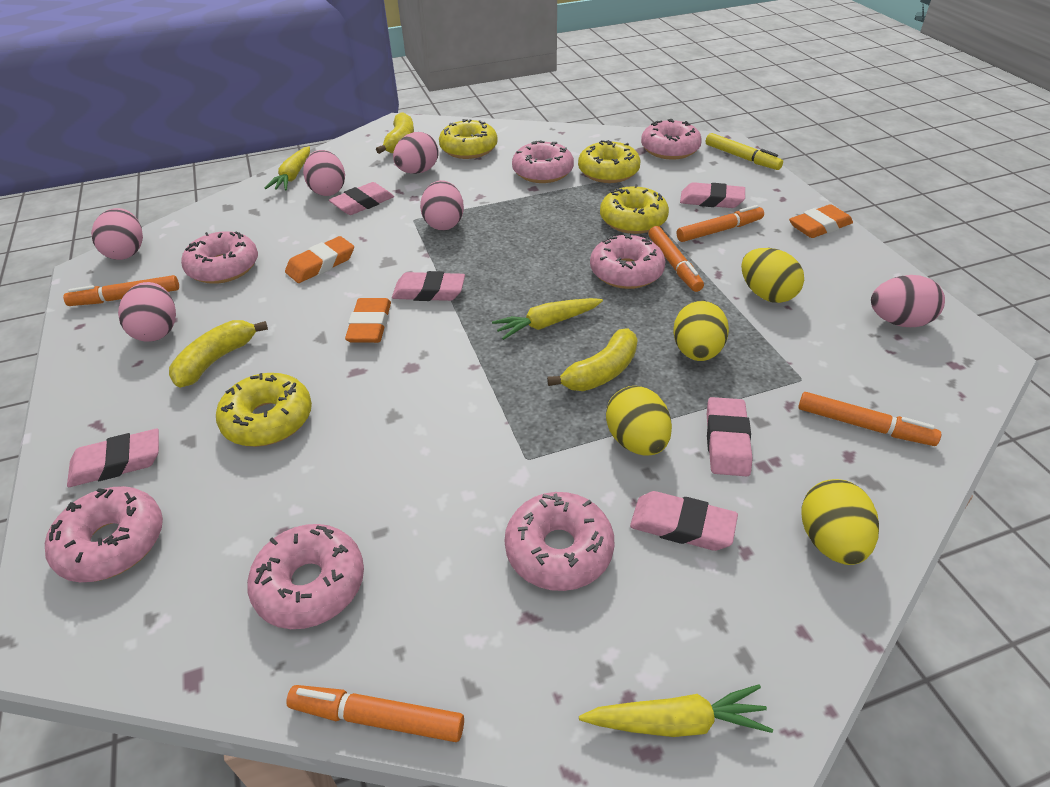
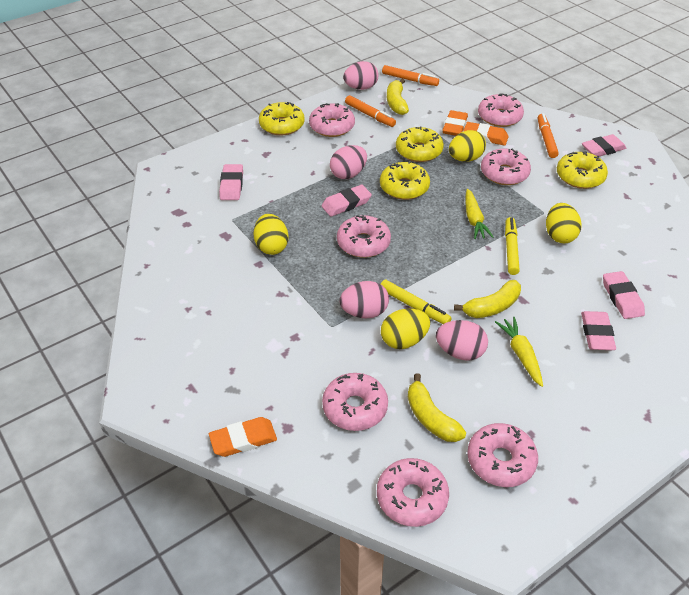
orange marker: 5 -> 3
pink egg: 6 -> 4
pink eraser: 6 -> 5
yellow carrot: 3 -> 2
yellow marker: 1 -> 2

